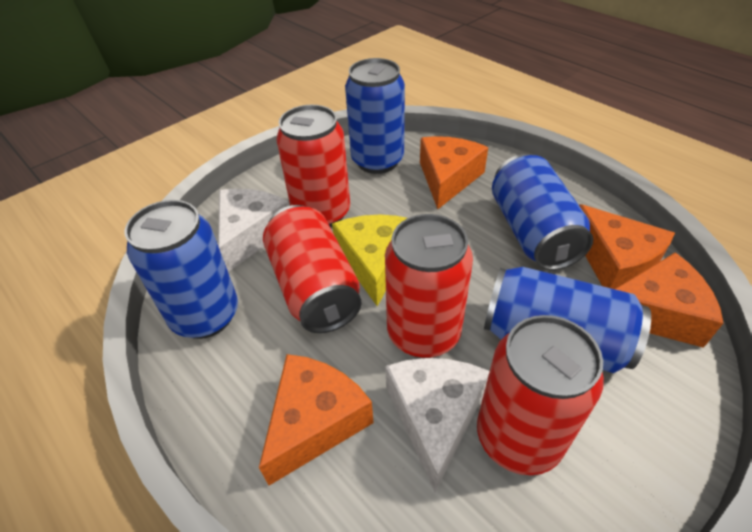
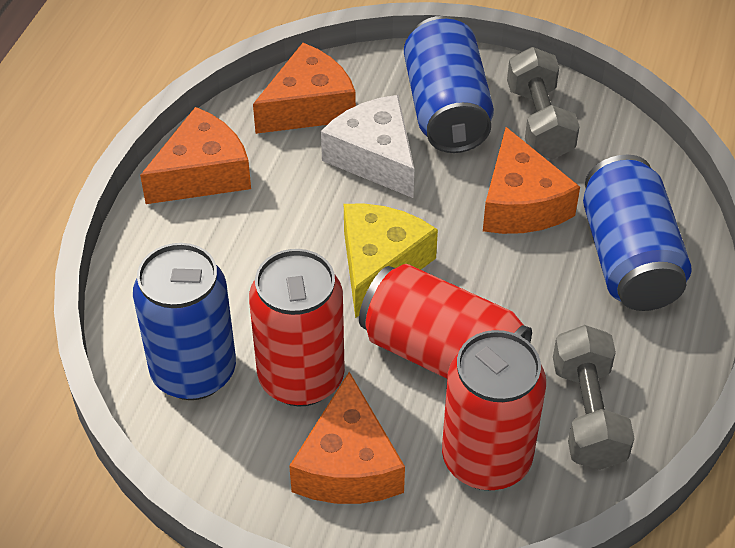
blue can: 4 -> 3
grey dumbbell: 0 -> 2
red can: 4 -> 3
white cheese: 2 -> 1

